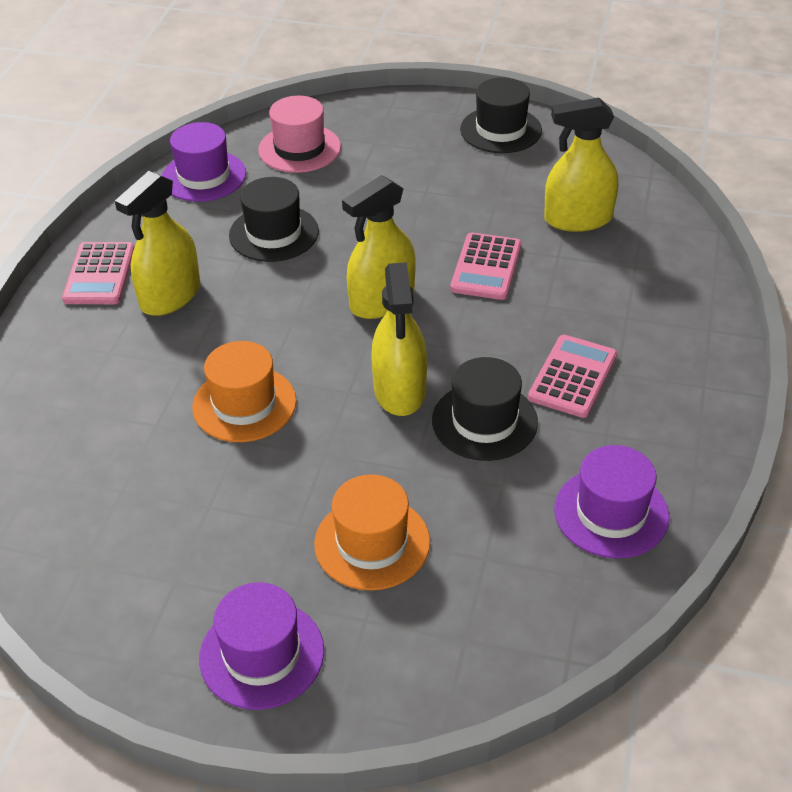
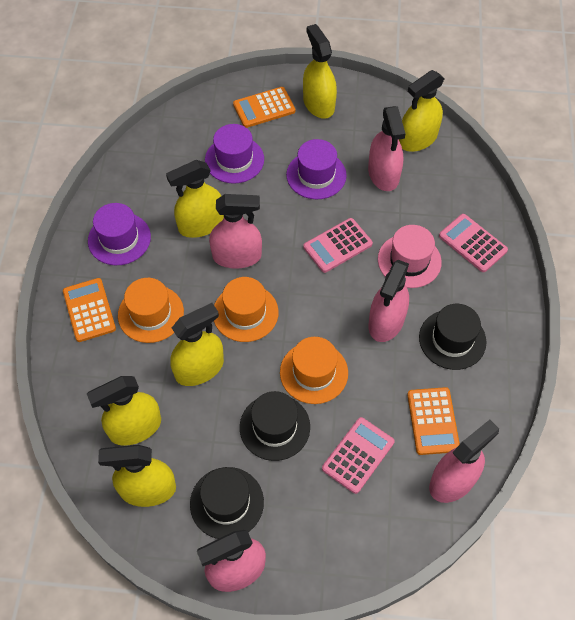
orange calculator: 0 -> 3
orange hat: 2 -> 3
pink spray bottle: 0 -> 5
yellow spray bottle: 4 -> 6

